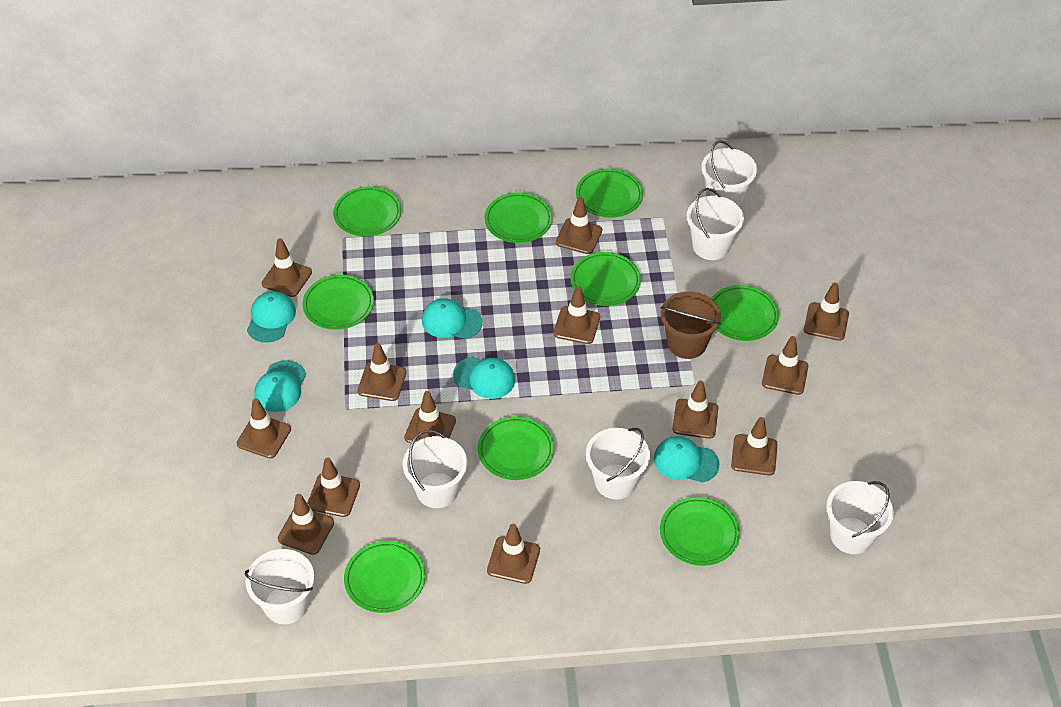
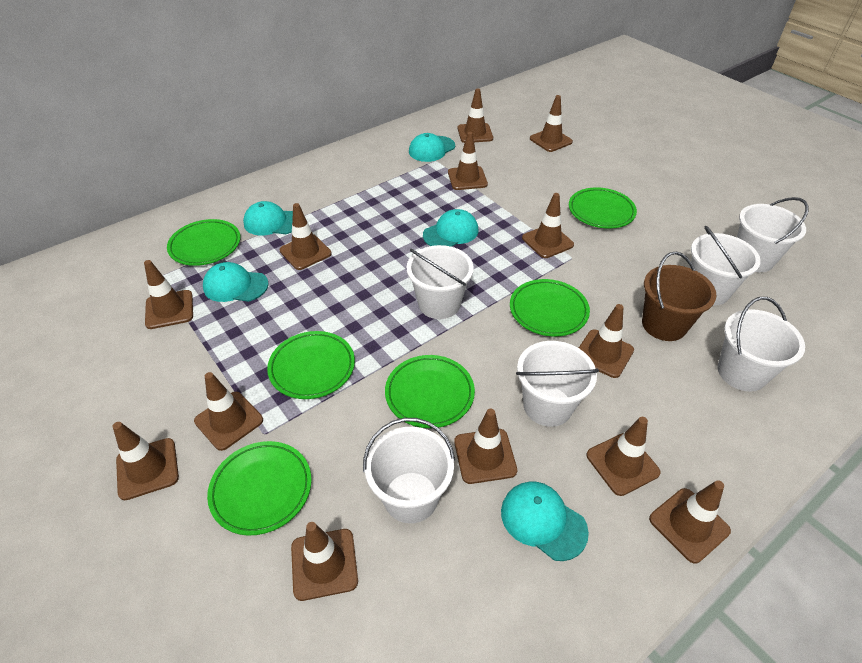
green plate: 9 -> 6

